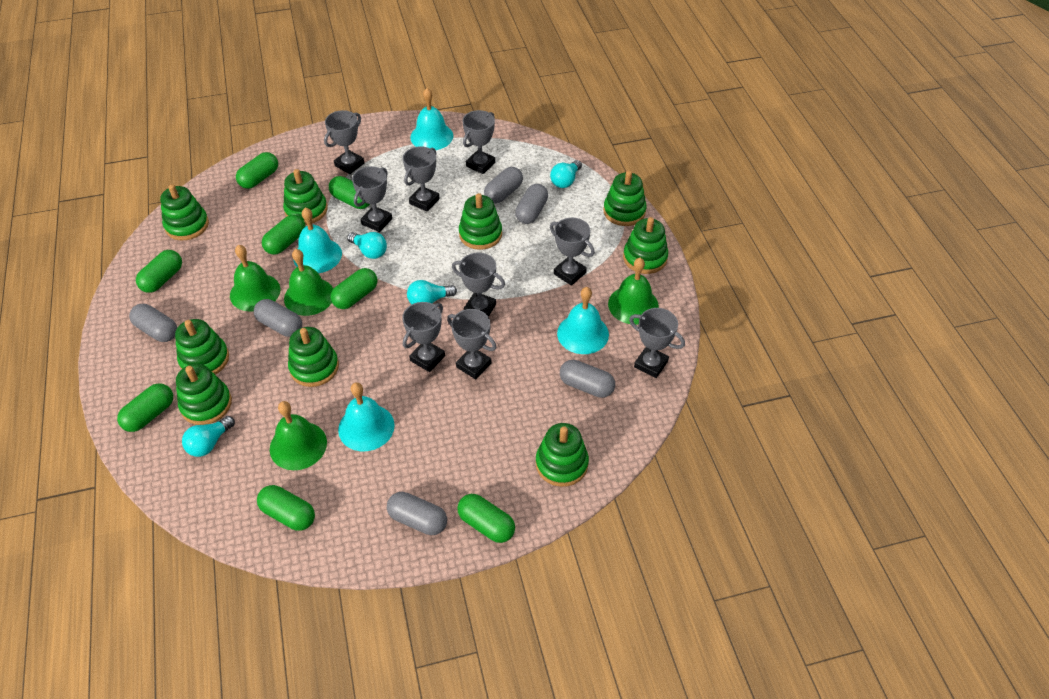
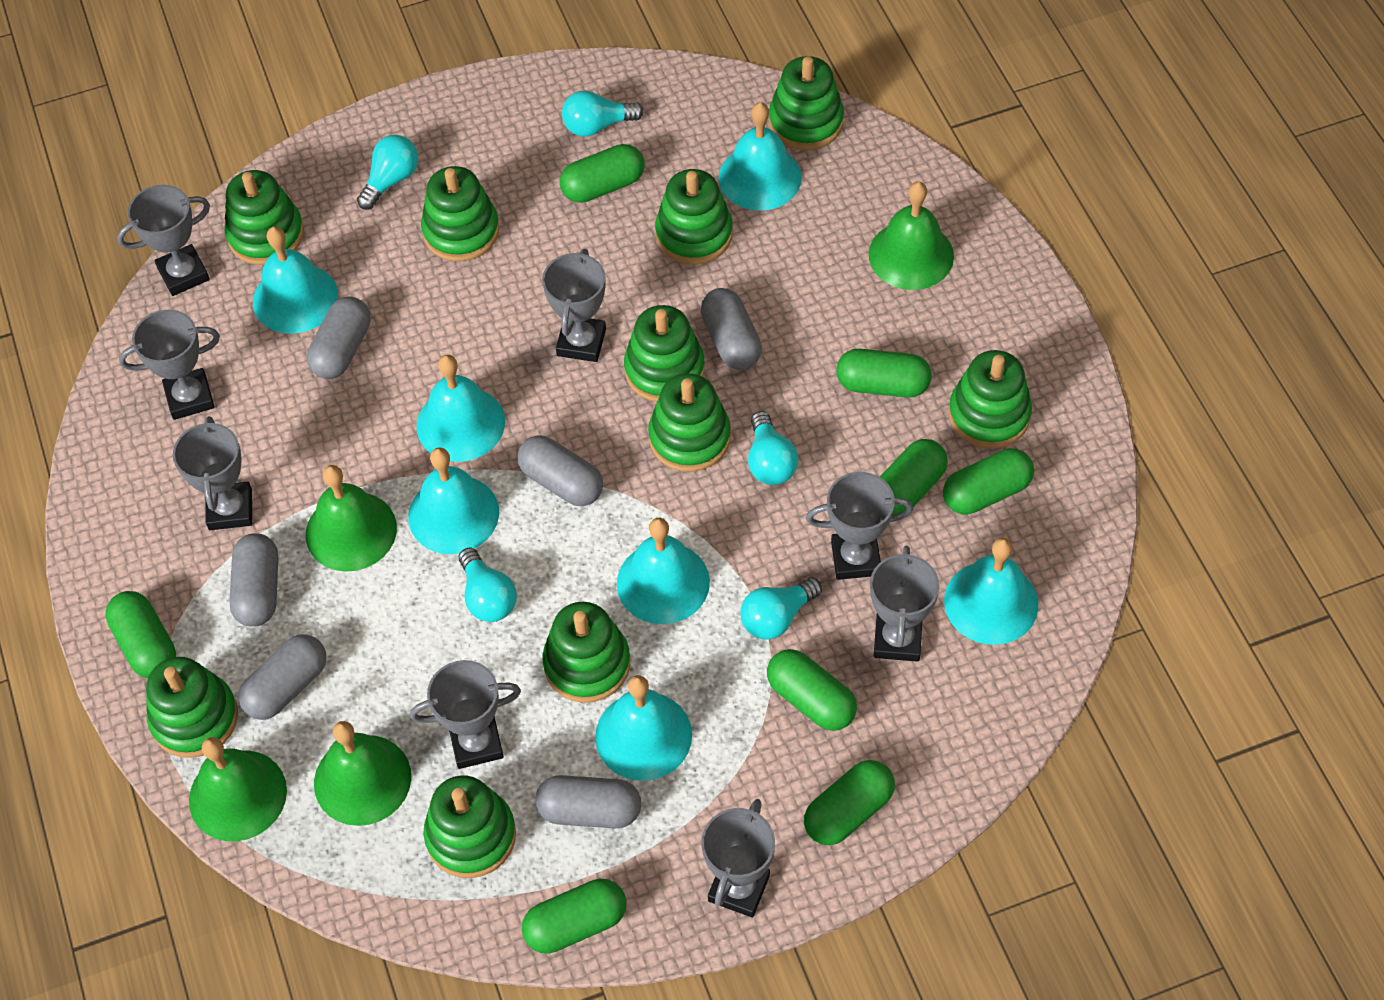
green stacking toy: 9 -> 10
grey trophy: 9 -> 8
turquoise bell: 4 -> 7
turquoise light bulb: 4 -> 5

